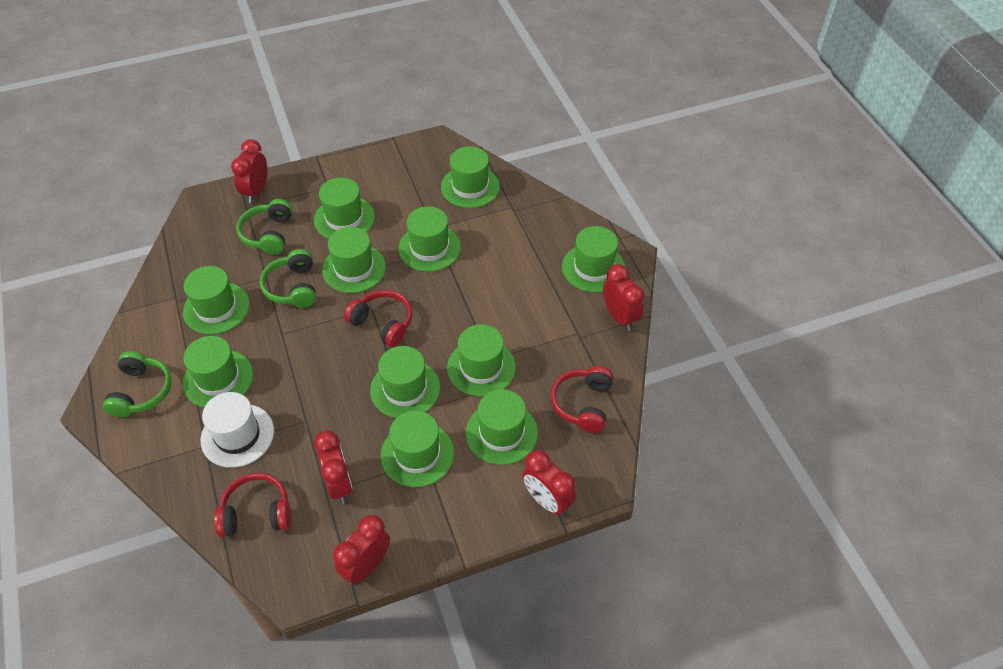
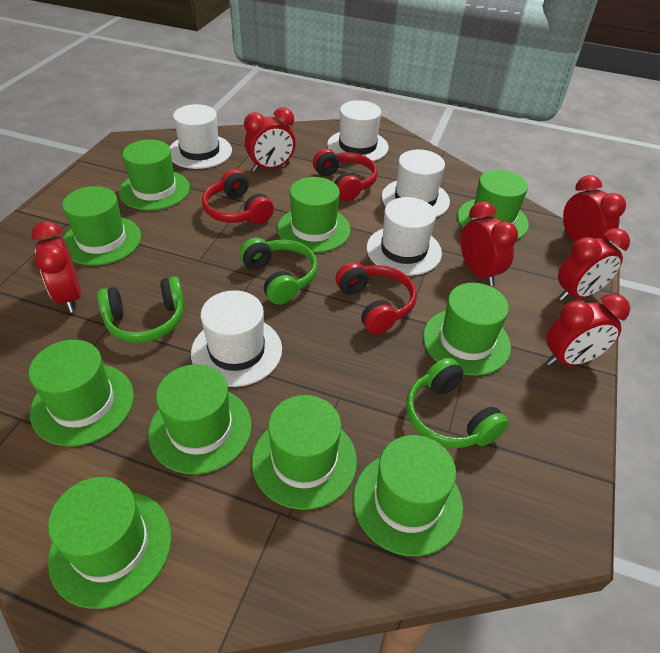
green hat: 11 -> 10
red clock: 5 -> 6
white hat: 1 -> 5

